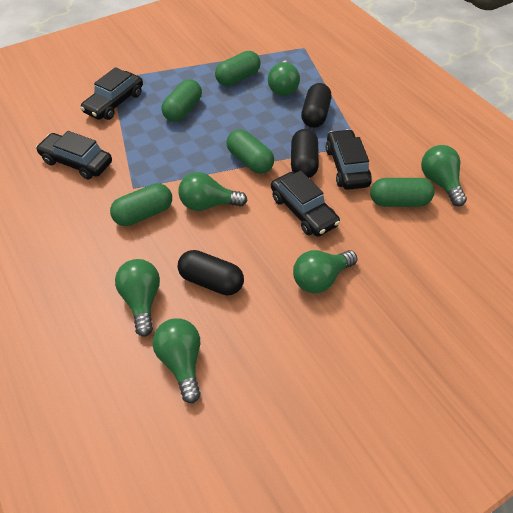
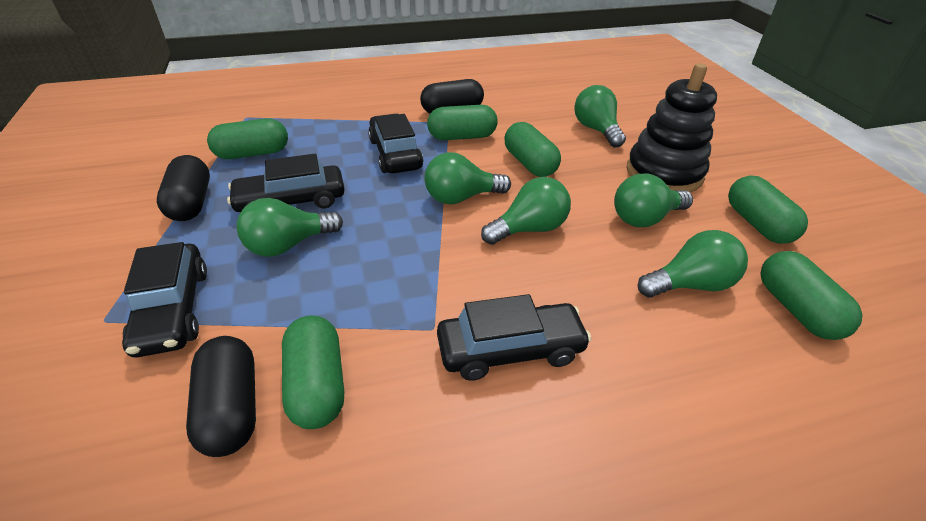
black stacking toy: 0 -> 1
green capsule: 5 -> 6

